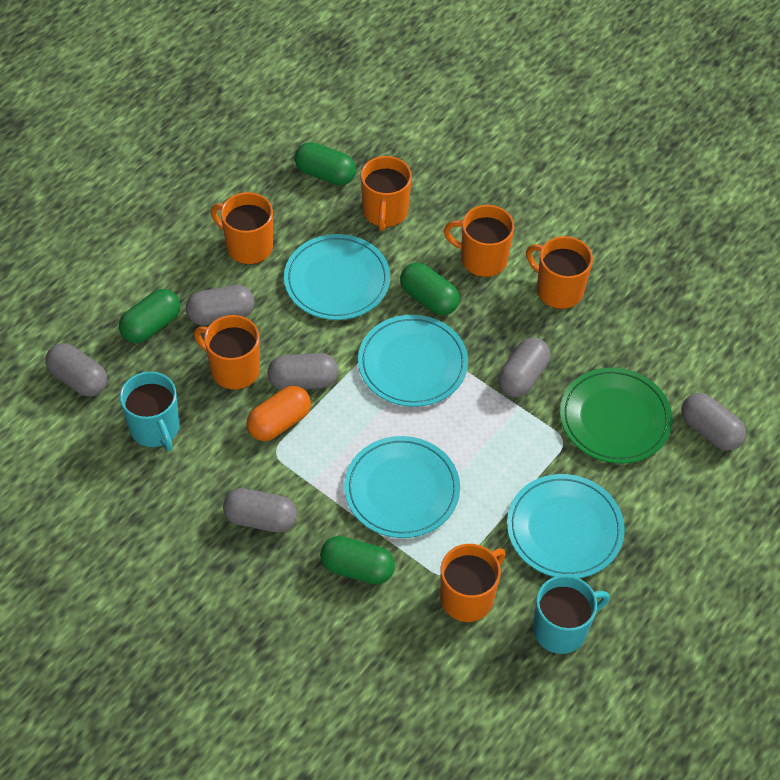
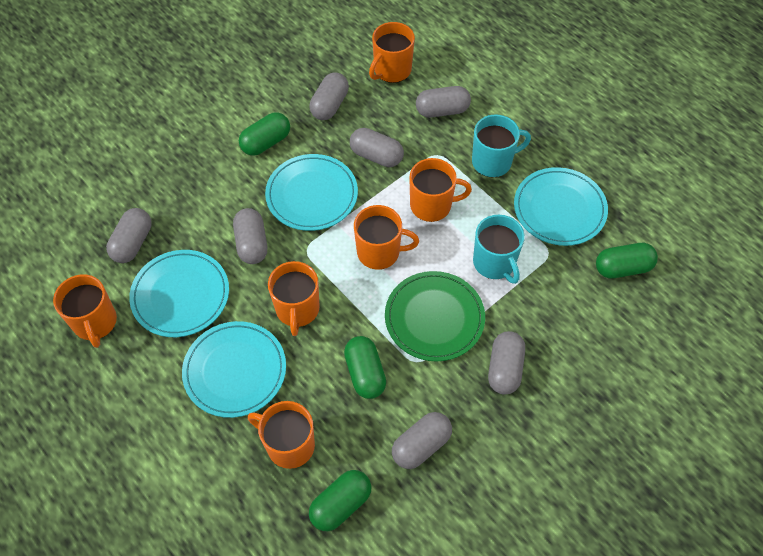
grey capsule: 6 -> 7
orange capsule: 1 -> 0

